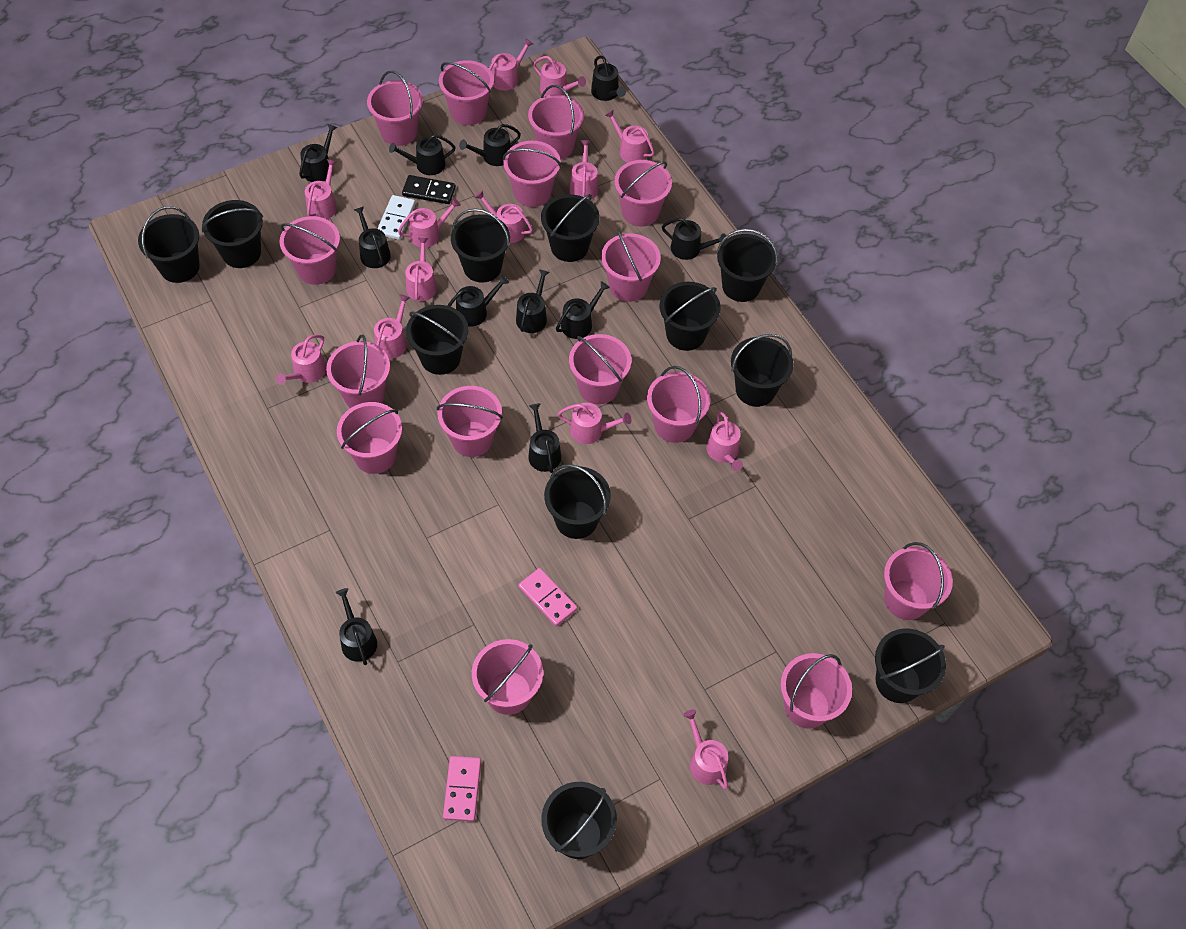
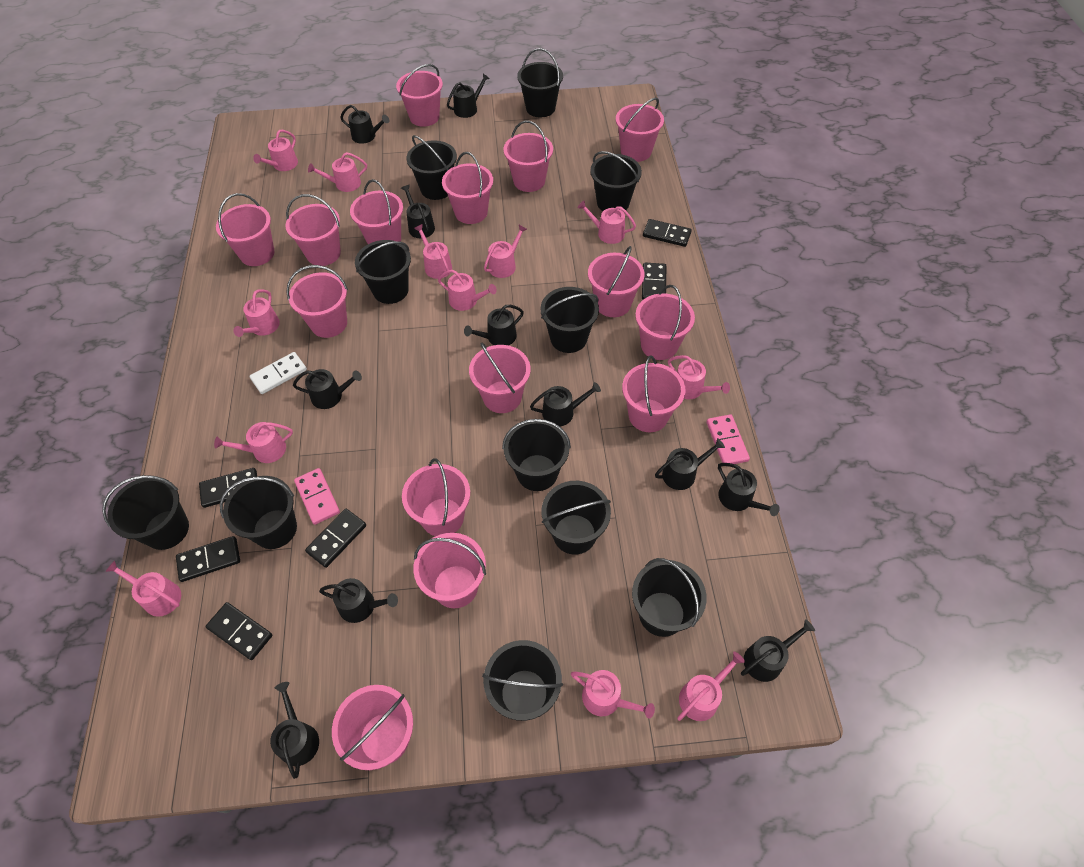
black domino: 1 -> 6
pink watering can: 13 -> 12

